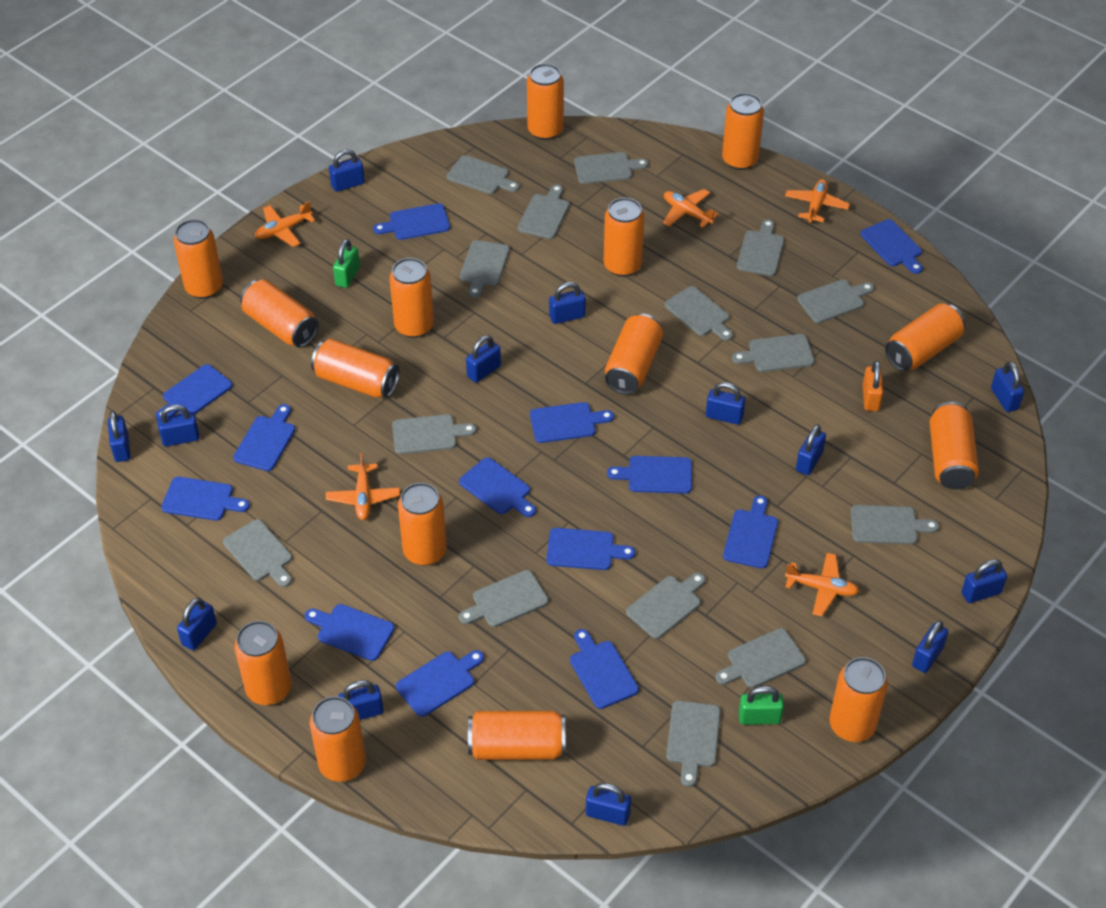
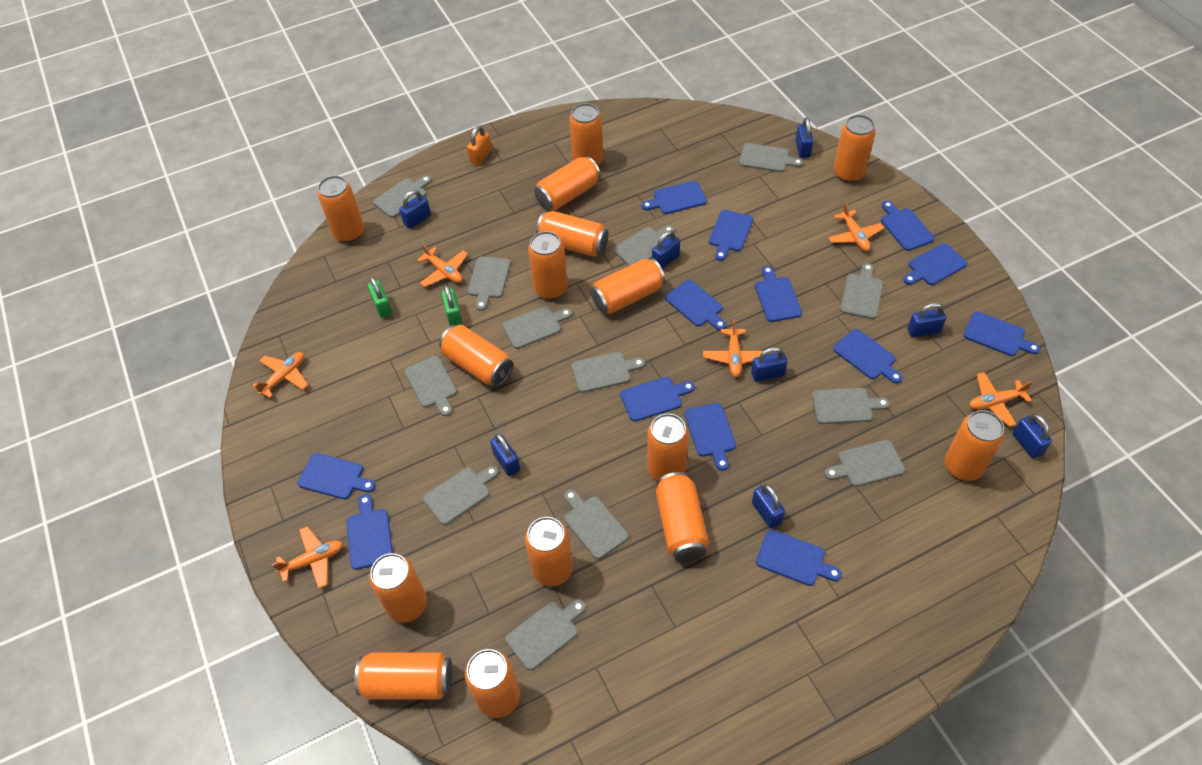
blue padlock: 13 -> 8
grey cutting board: 15 -> 13
orange plane: 5 -> 6

